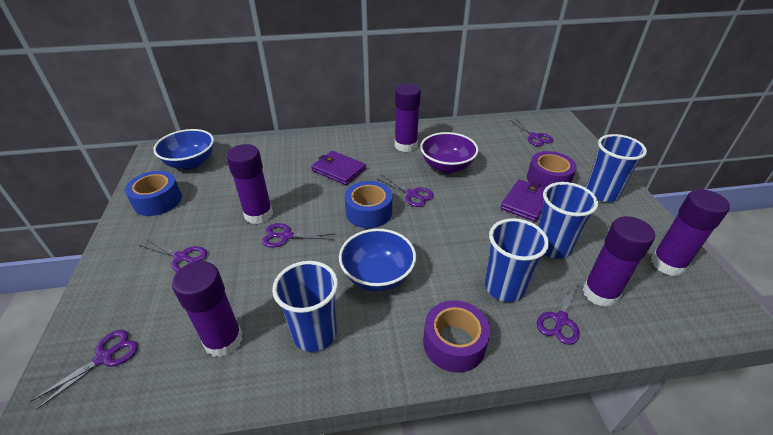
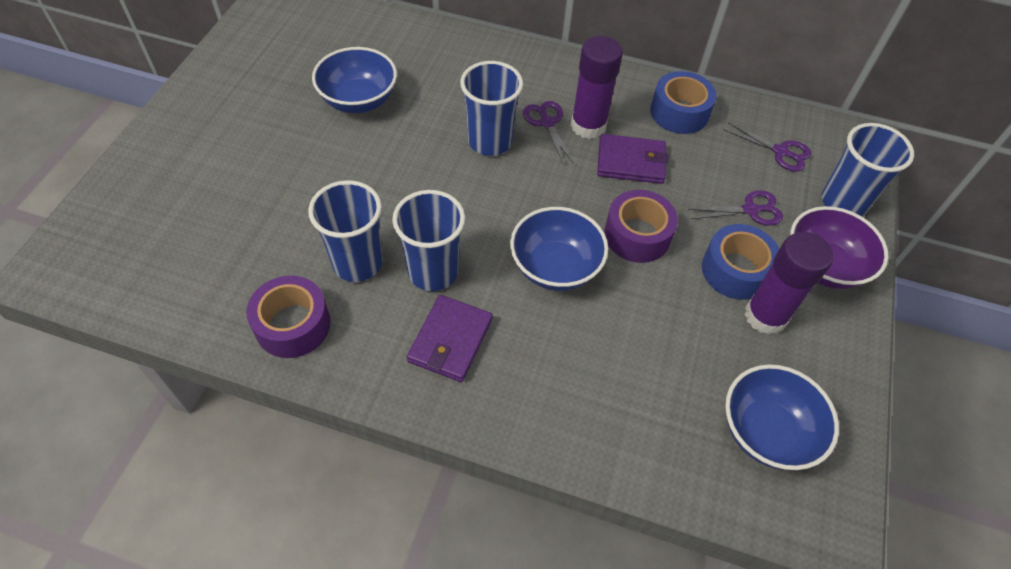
blue bowl: 2 -> 3
purple glue stick: 5 -> 2
purple scissors: 6 -> 3

